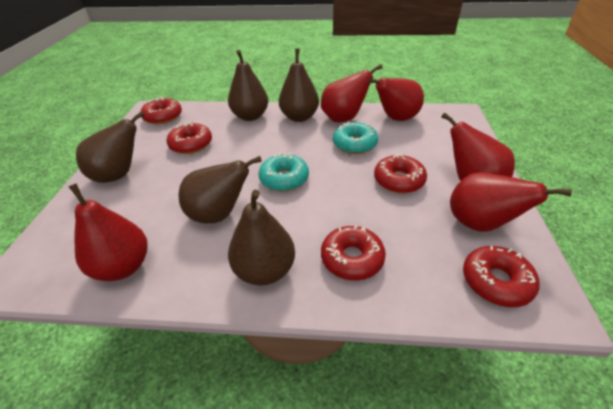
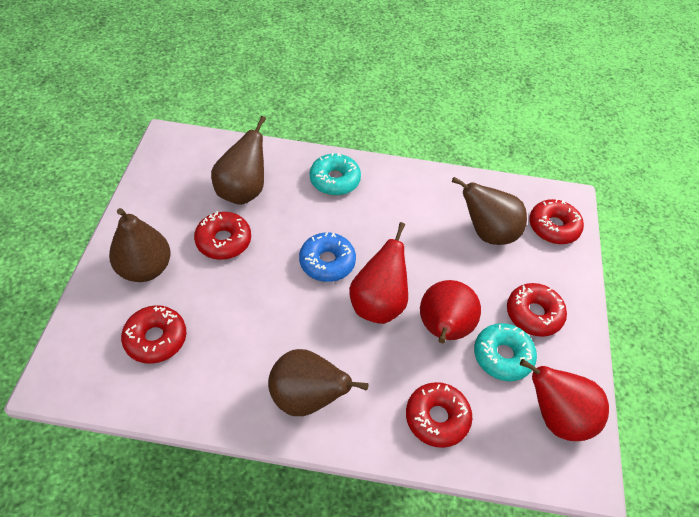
blue donut: 0 -> 1
brown pear: 5 -> 4
red pear: 5 -> 3

